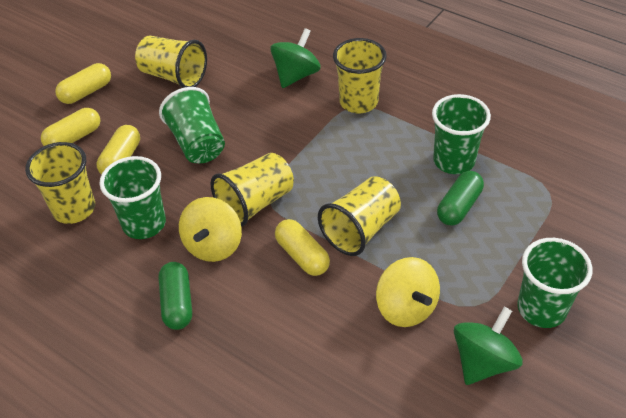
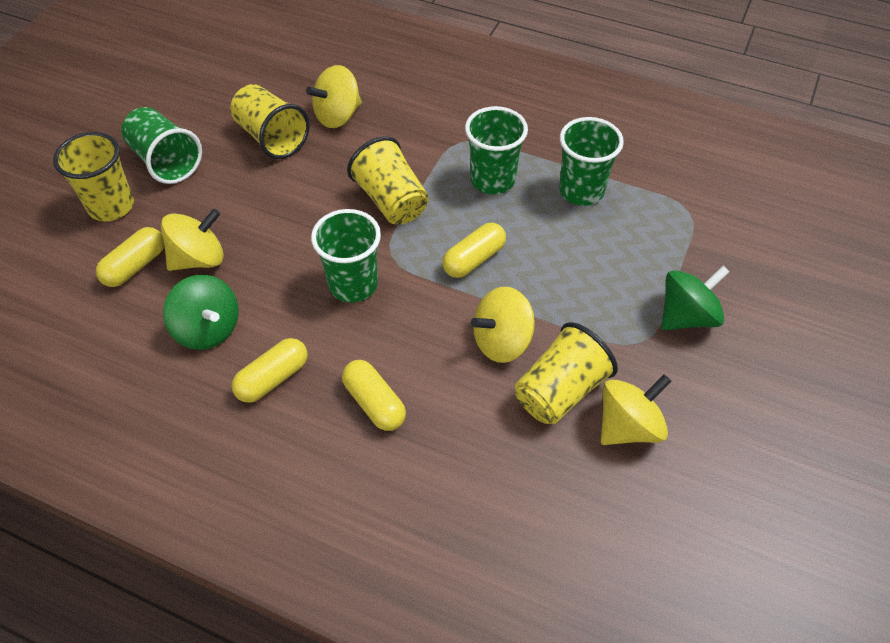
green capsule: 2 -> 0
yellow cup: 5 -> 4
yellow spinning top: 2 -> 4

